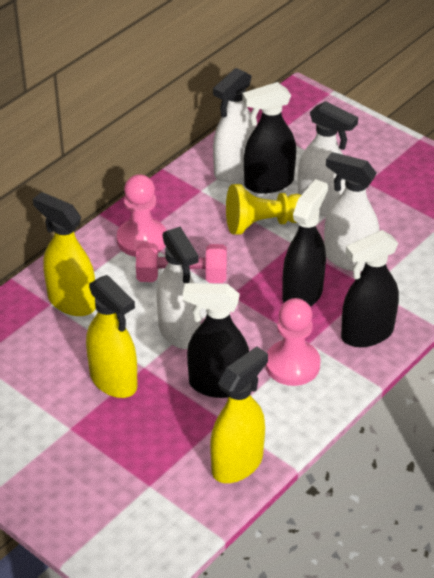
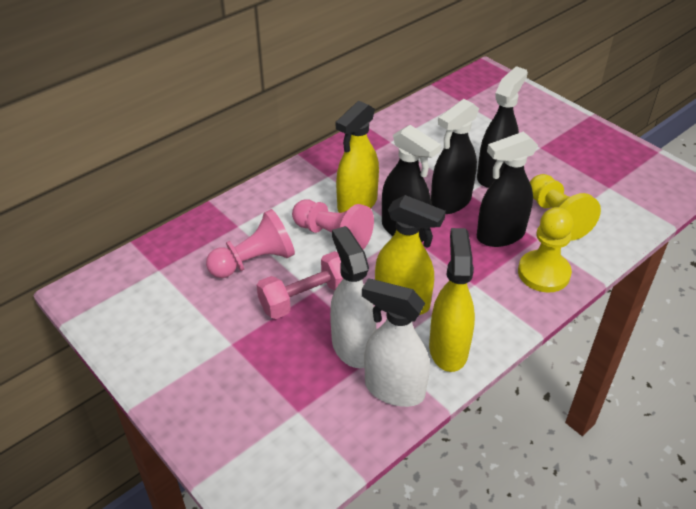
white spray bottle: 4 -> 2
yellow pawn: 1 -> 2

